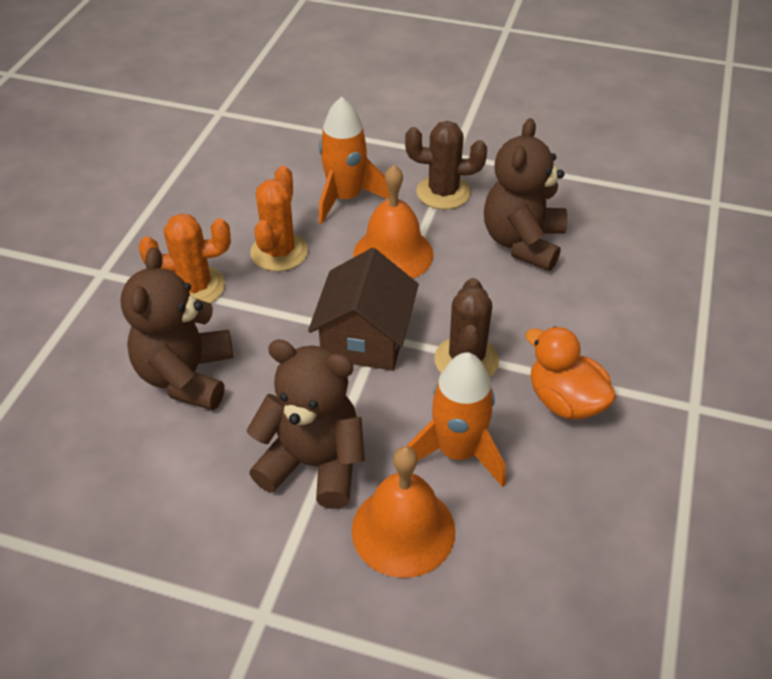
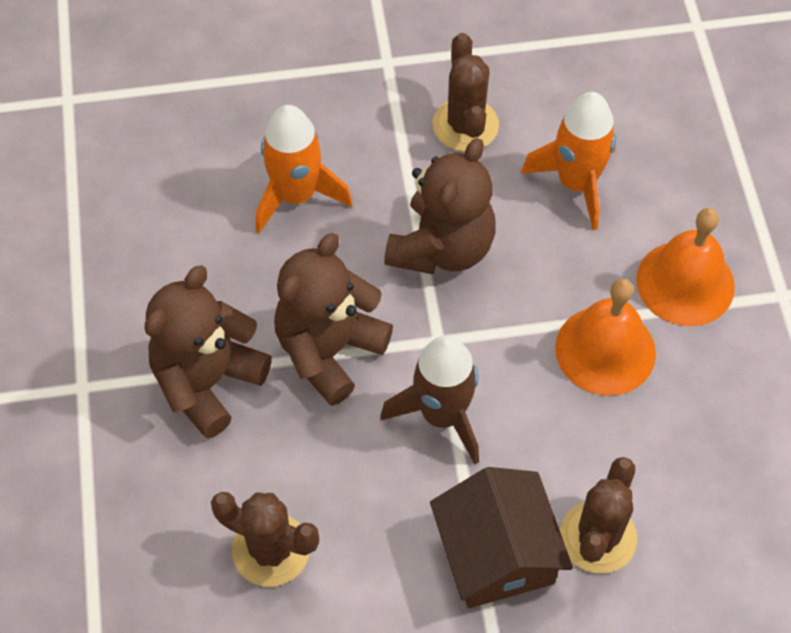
brown cactus: 2 -> 3
brown rocket: 0 -> 1
orange cactus: 2 -> 0
orange duck: 1 -> 0

